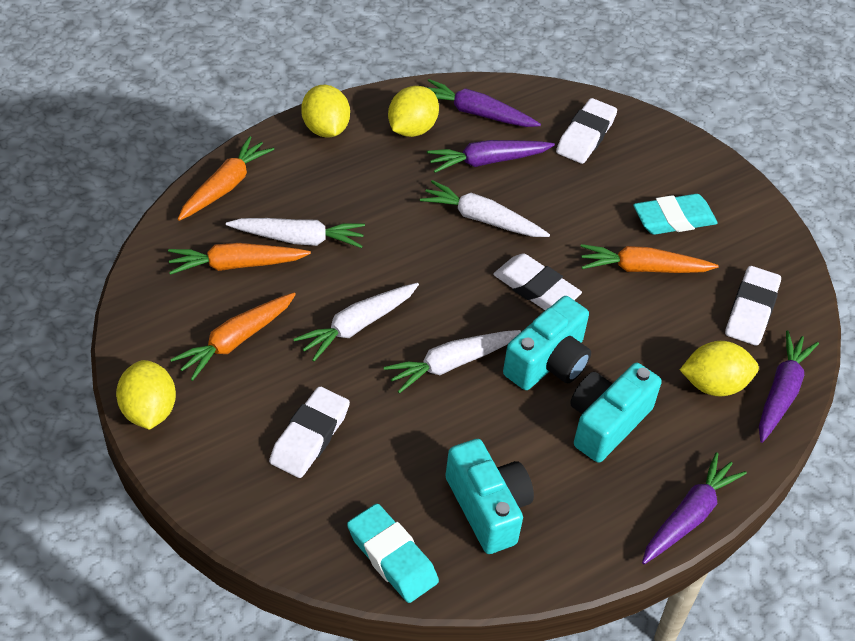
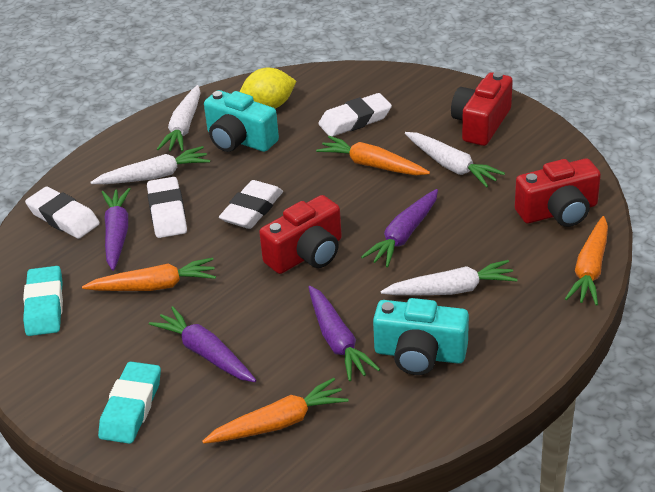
red camera: 0 -> 3
turquoise camera: 3 -> 2
yellow lemon: 4 -> 1

